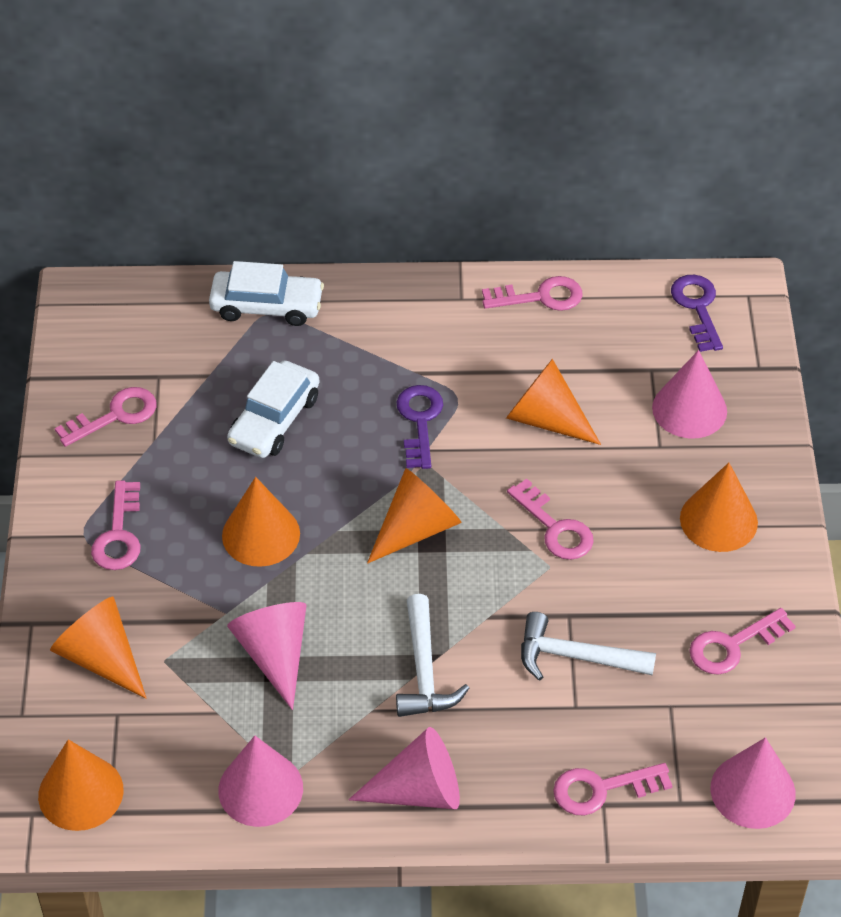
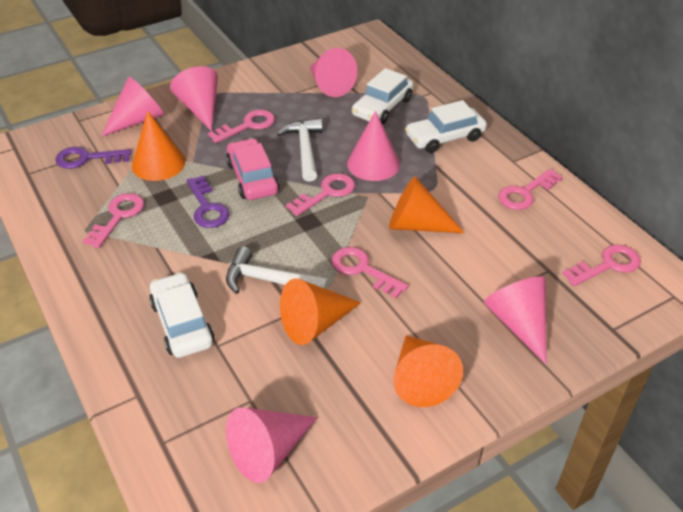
orange cone: 6 -> 4
pink car: 0 -> 1
pink cone: 5 -> 6
white car: 2 -> 3

